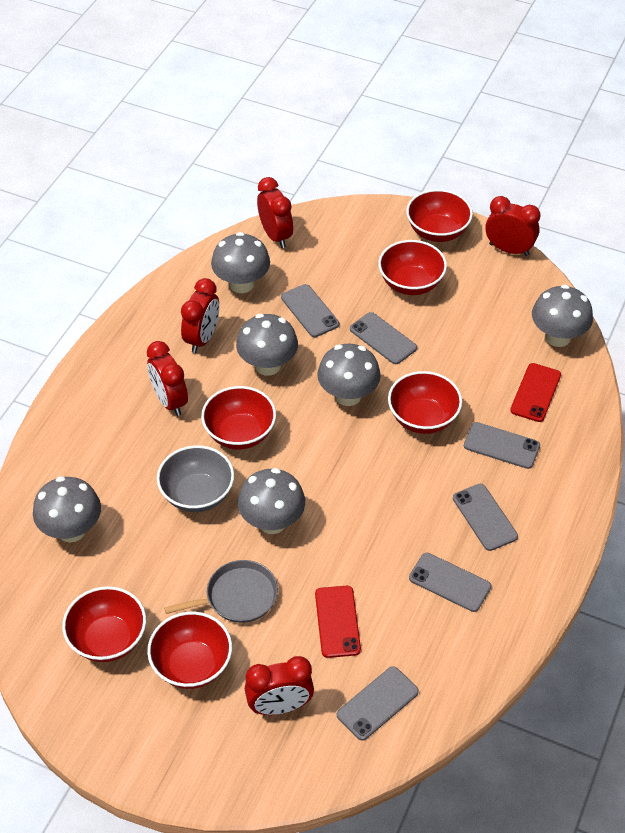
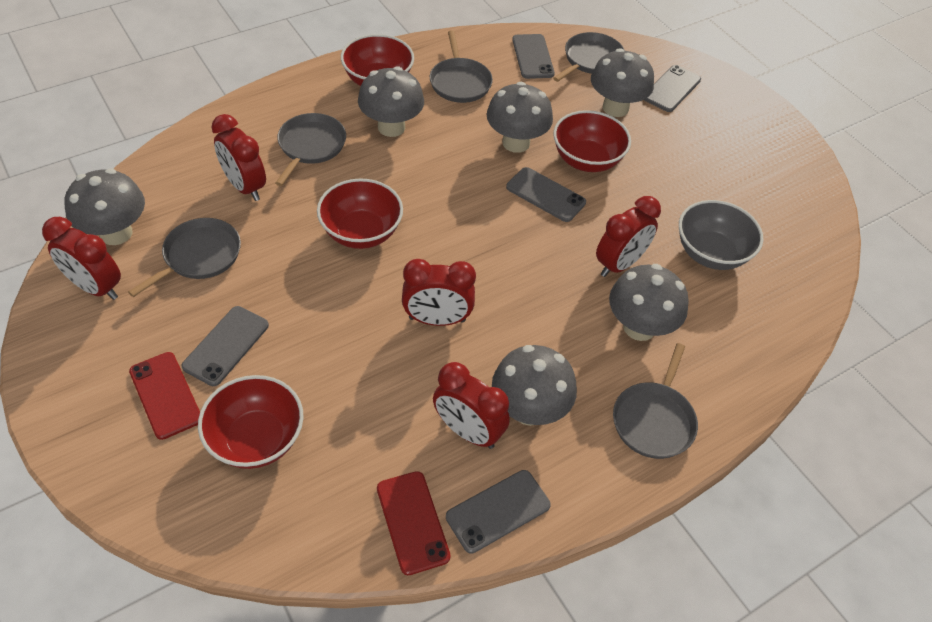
grey pan: 1 -> 5
grey phone: 6 -> 5
red bowl: 6 -> 4

